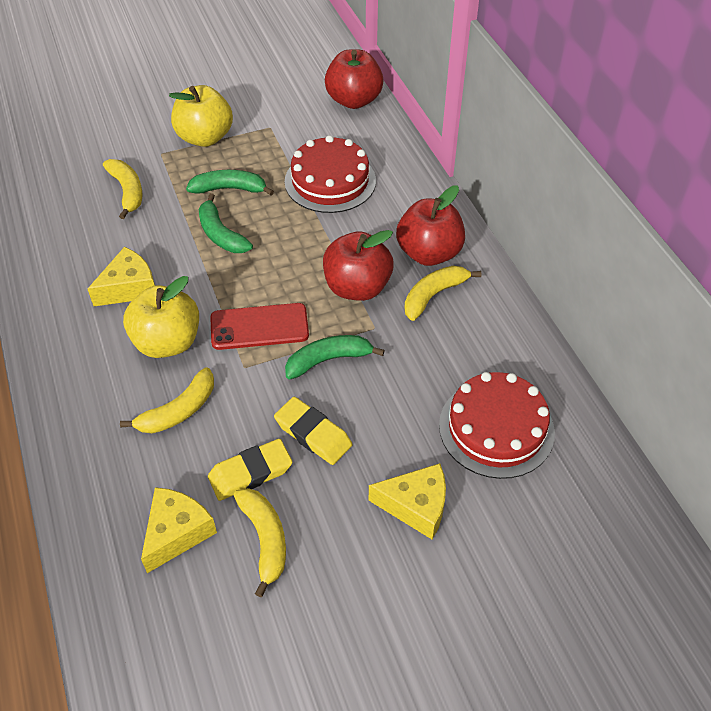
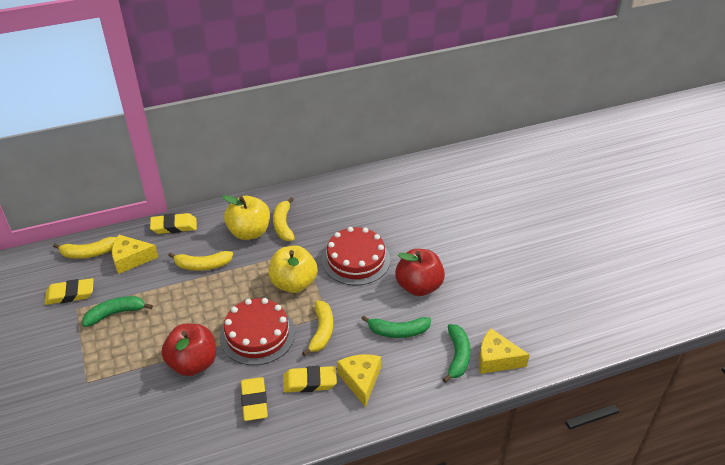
red apple: 3 -> 2
red phone: 1 -> 0
yellow eraser: 2 -> 4

